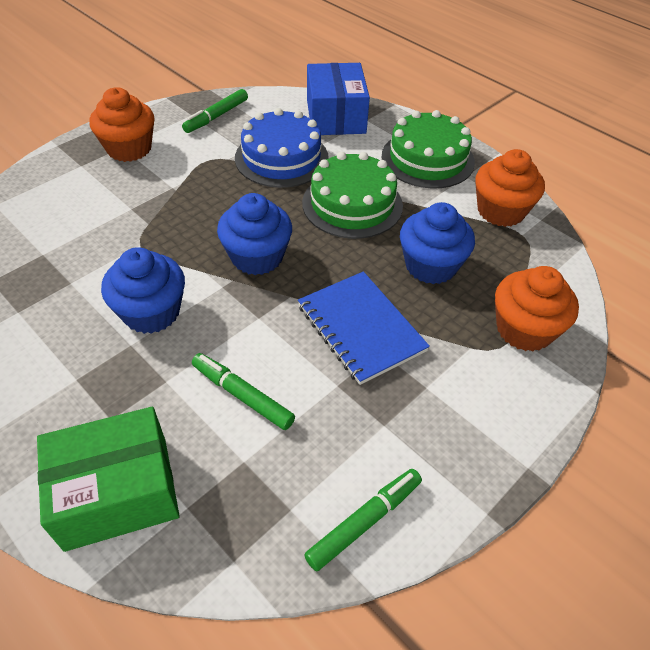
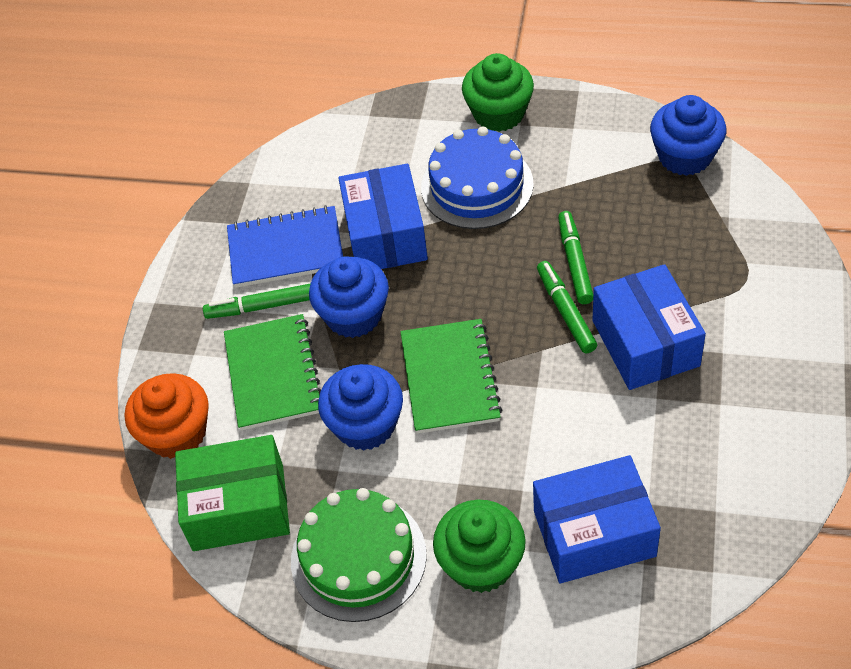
blue box: 1 -> 3
green cake: 2 -> 1
green cupcake: 0 -> 2
green notebook: 0 -> 2
orange cupcake: 3 -> 1

